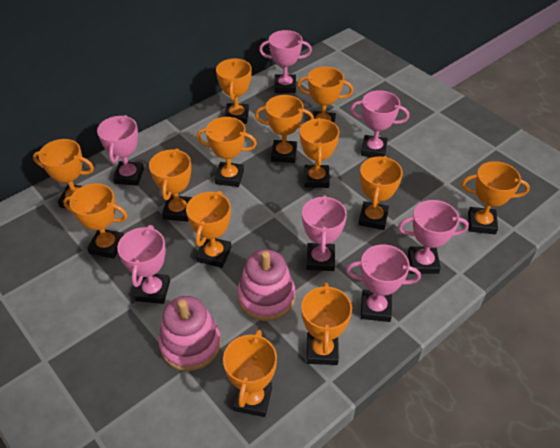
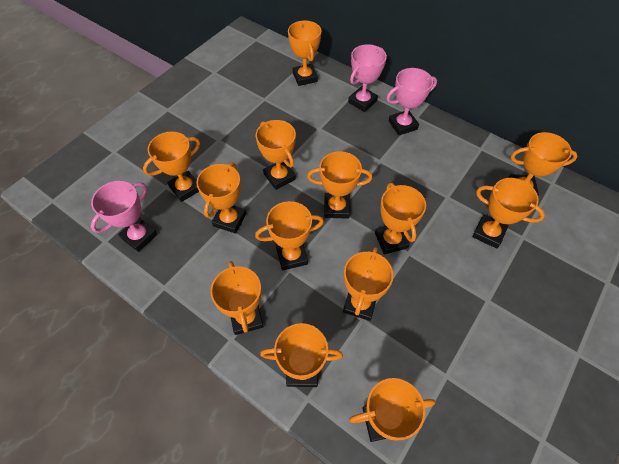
pink stacking toy: 2 -> 0
pink trophy: 7 -> 3

